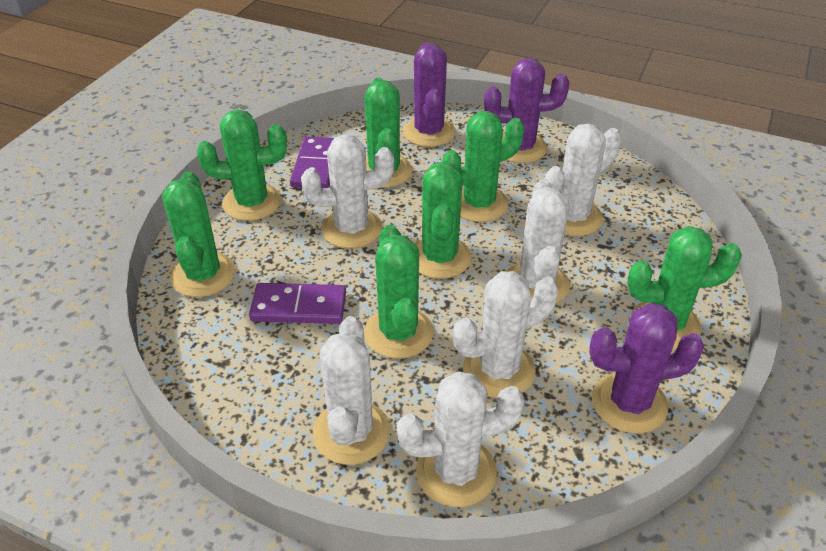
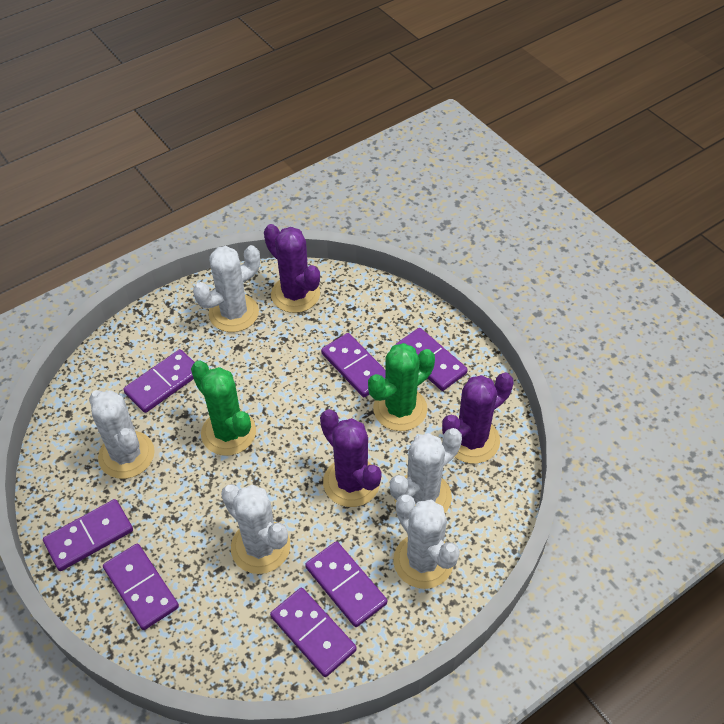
green cactus: 7 -> 2
purple domino: 2 -> 7
white cactus: 6 -> 5

